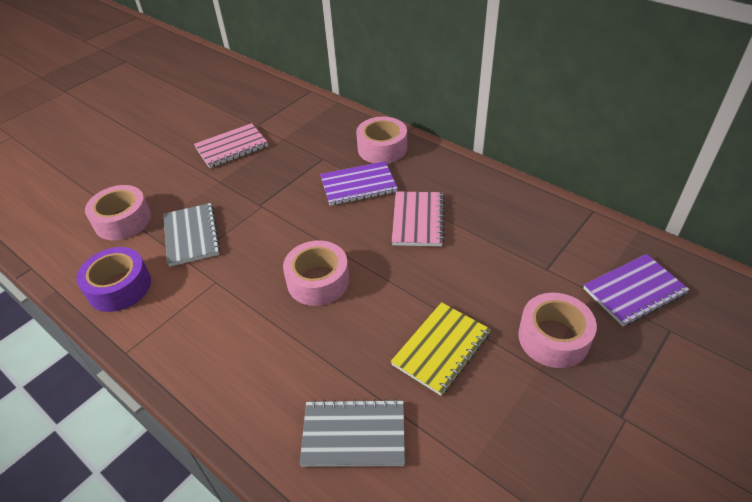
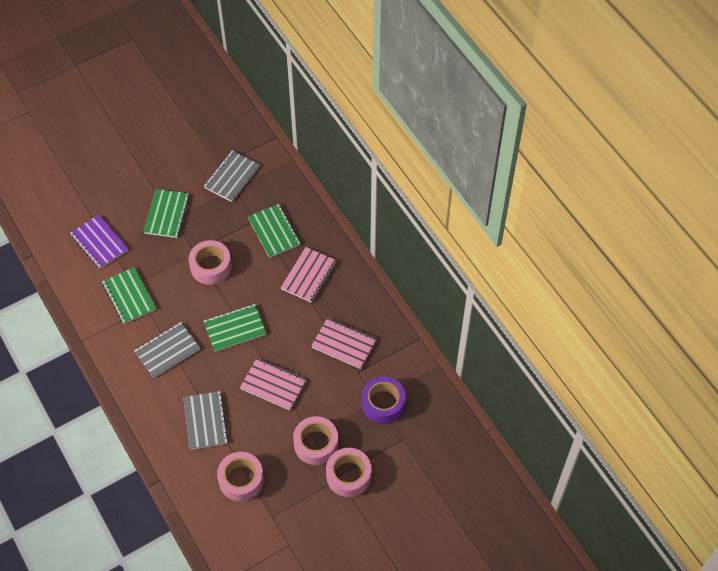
green notebook: 0 -> 4
grey notebook: 2 -> 3
pink notebook: 2 -> 3
purple notebook: 2 -> 1
yellow notebook: 1 -> 0

